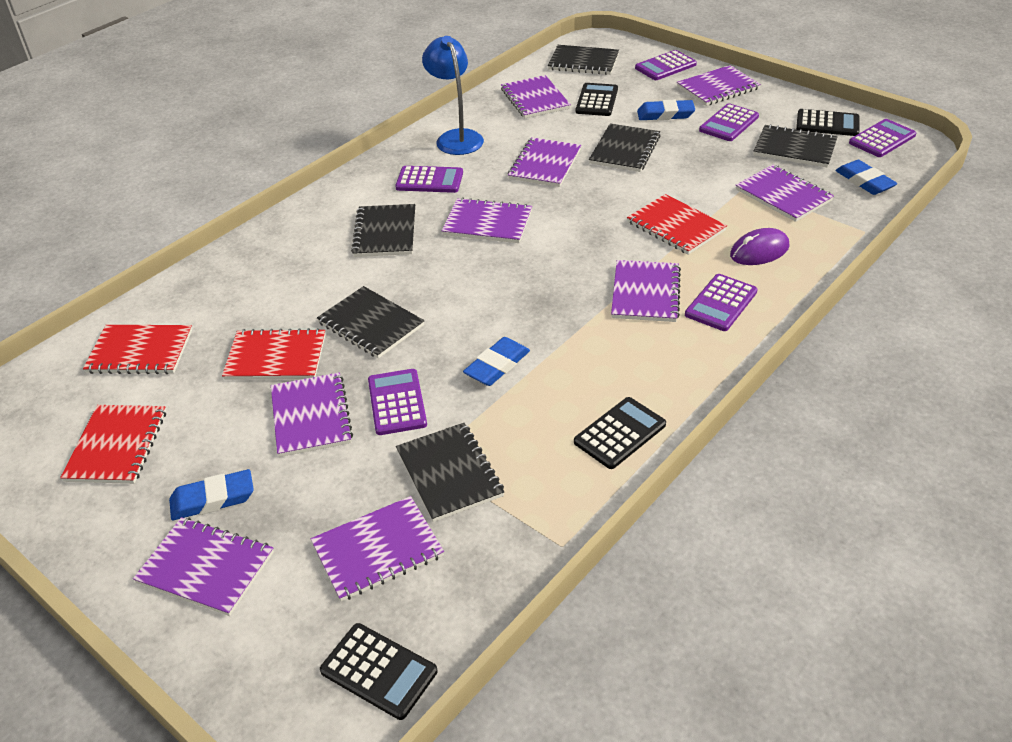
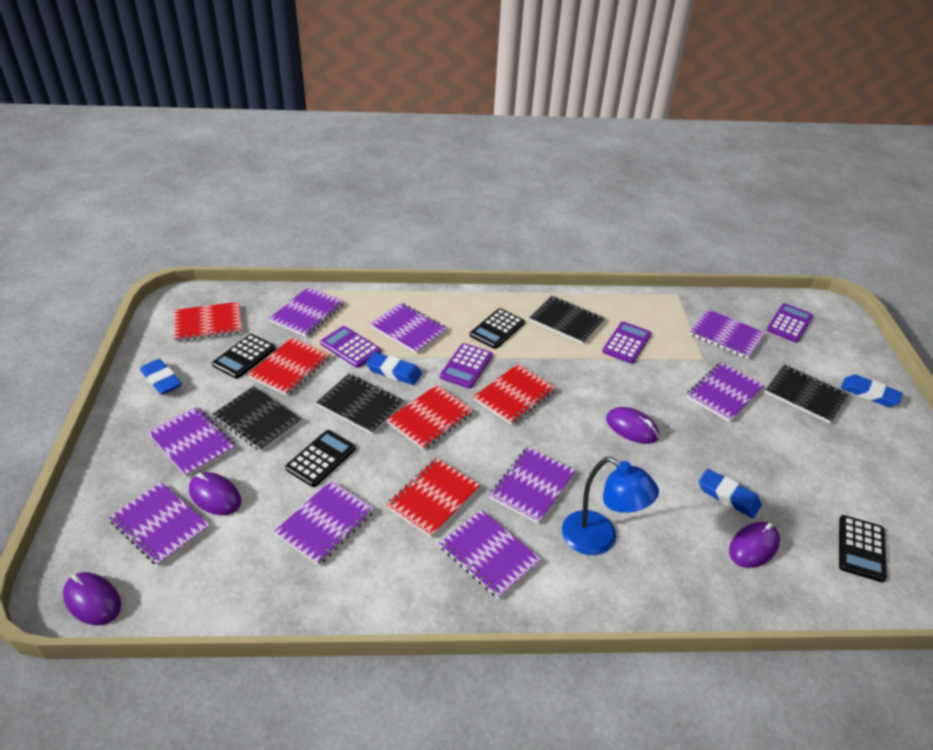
black notebook: 6 -> 4
purple calculator: 6 -> 4
purple mouse: 1 -> 4
red notebook: 4 -> 5

